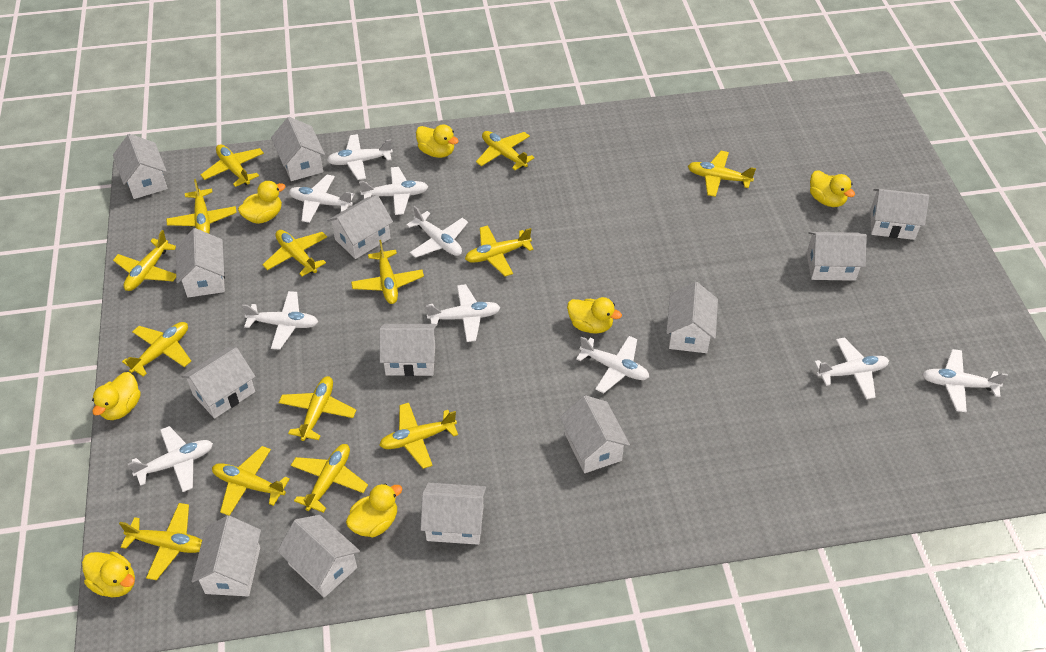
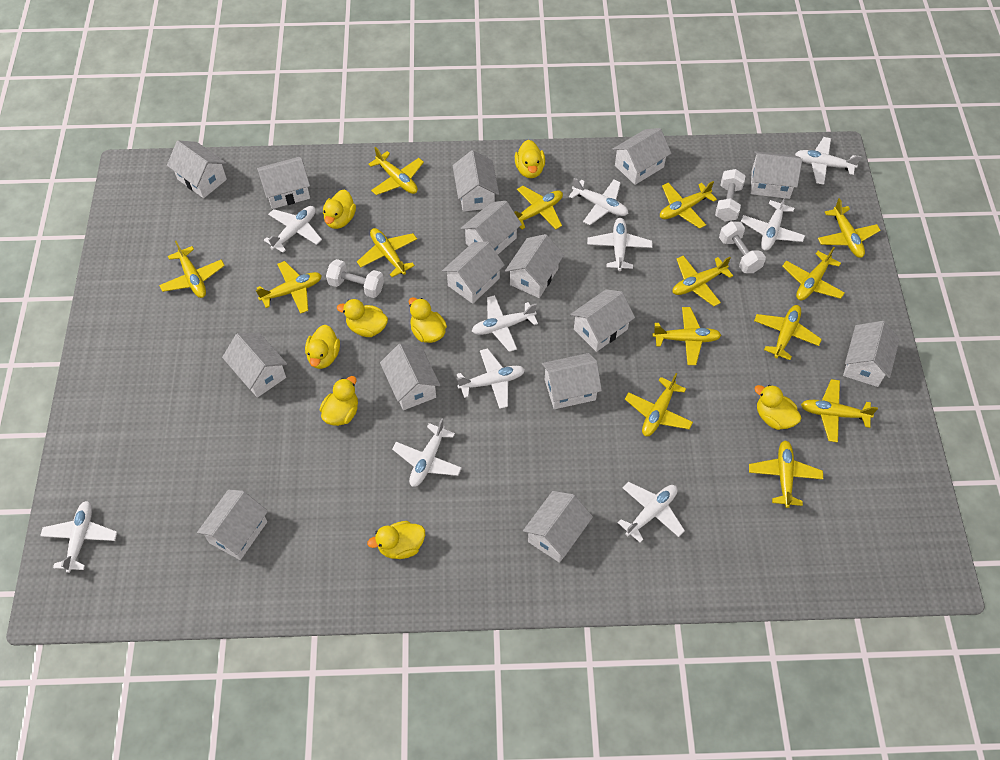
white dumbbell: 0 -> 3
white house: 13 -> 15
yellow duck: 7 -> 8

